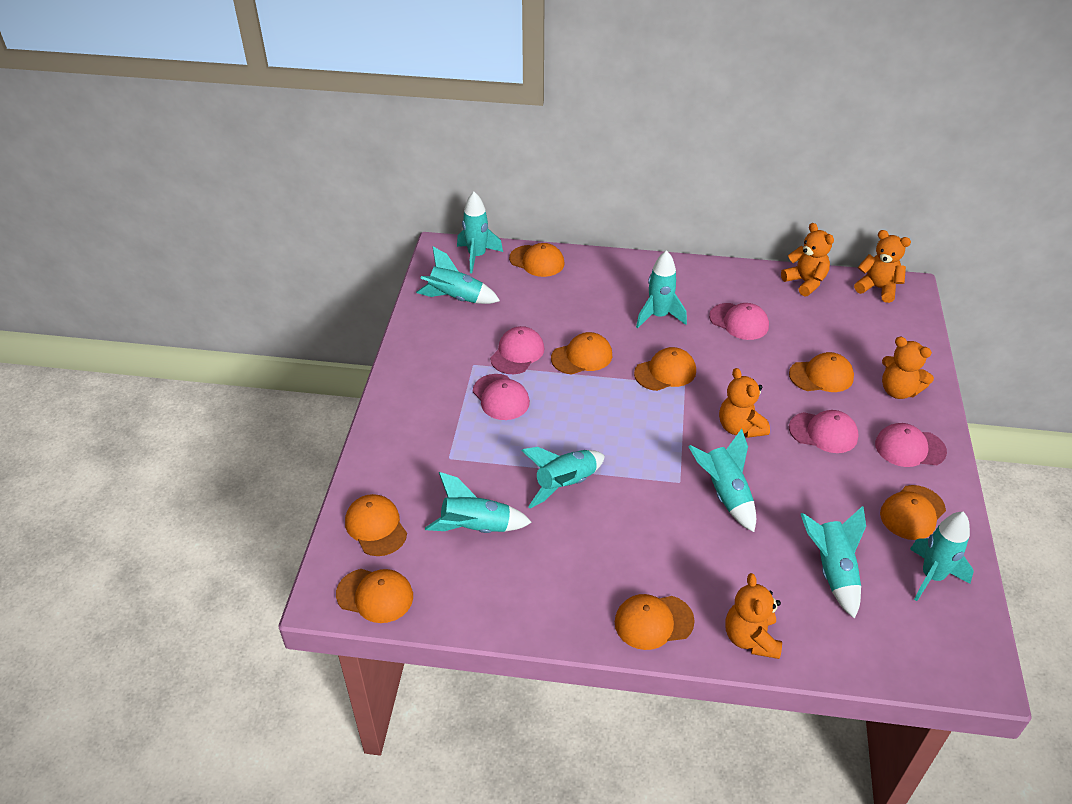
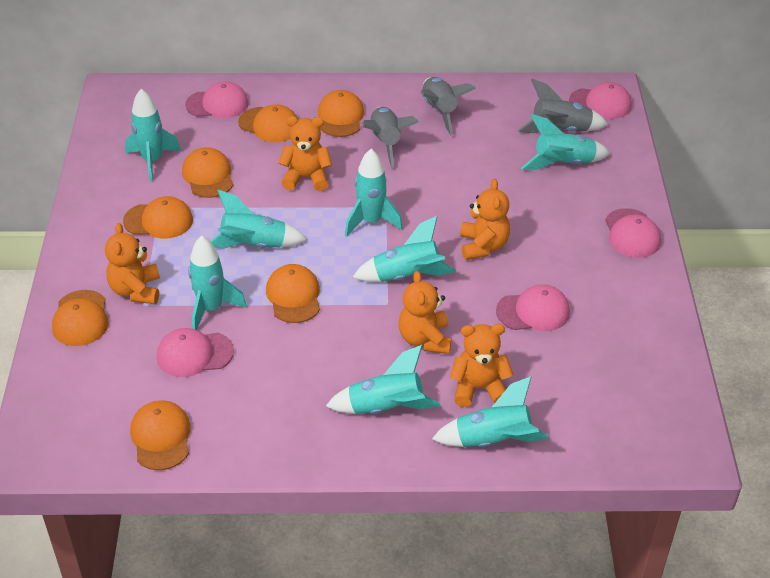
grey rocket: 0 -> 3
orange cap: 8 -> 7

